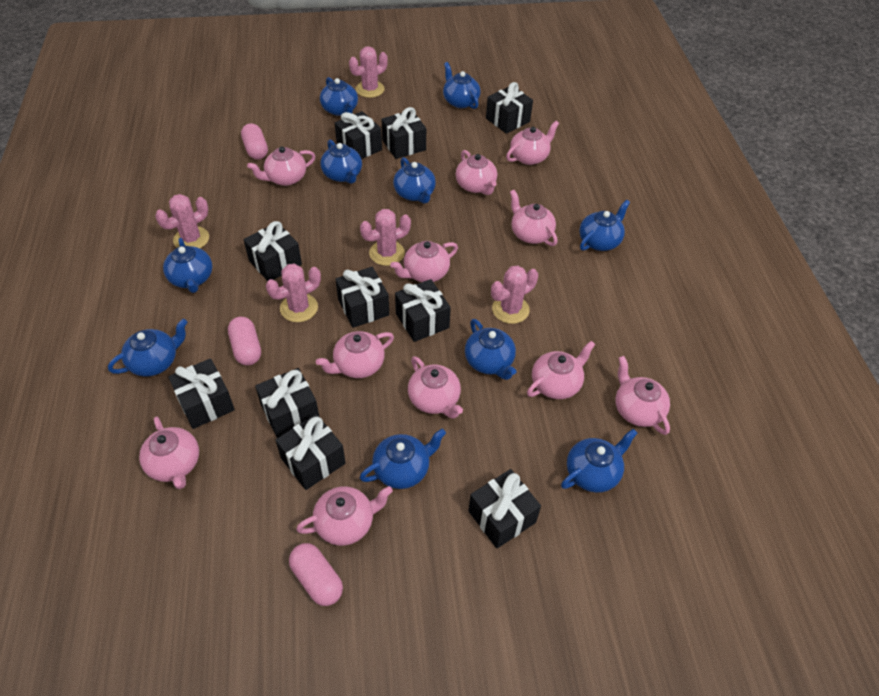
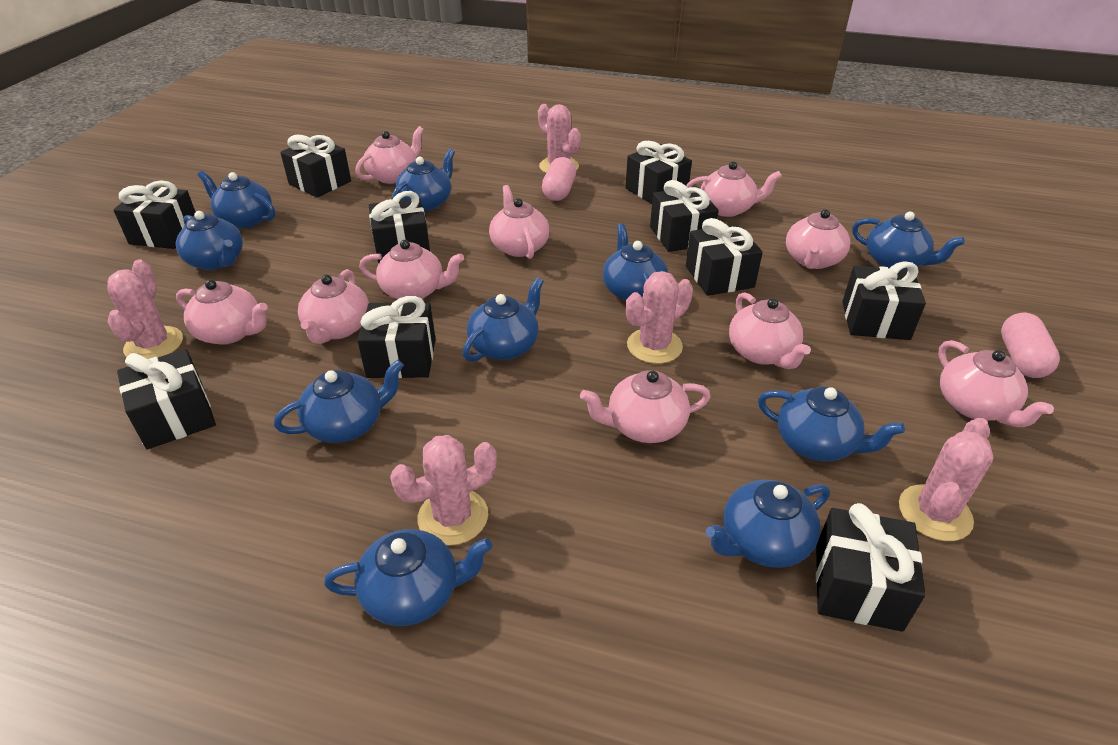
pink capsule: 3 -> 2
pink teapot: 11 -> 10

